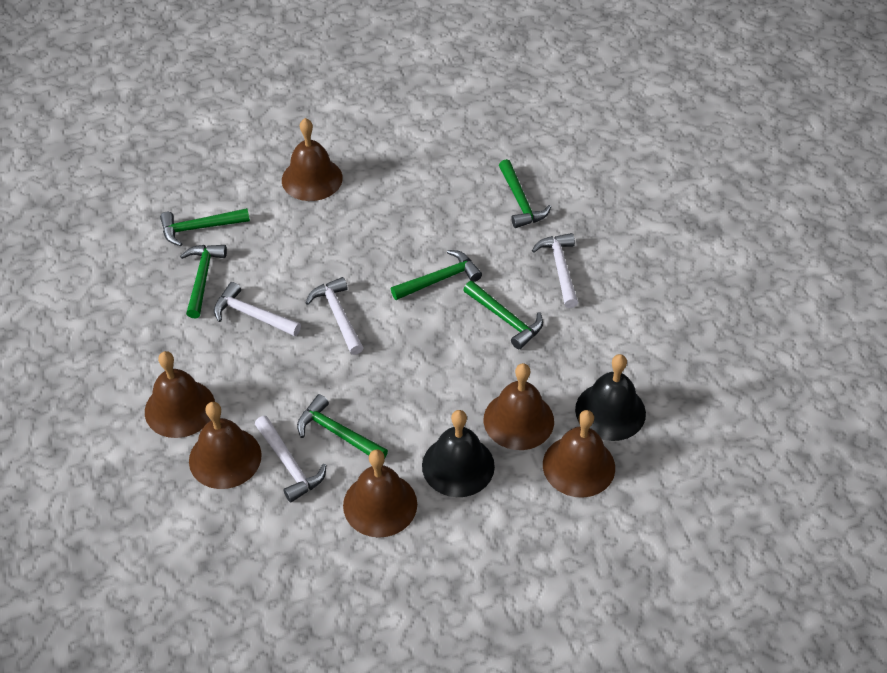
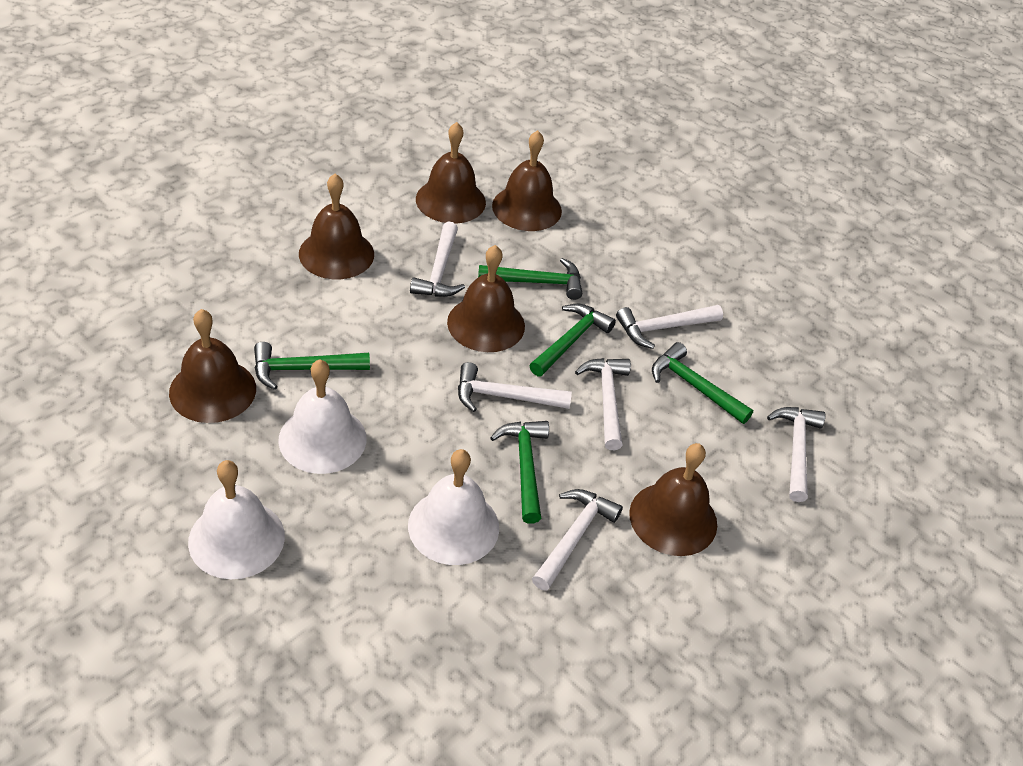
black bell: 2 -> 0
green hammer: 6 -> 5
white bell: 0 -> 3
white hammer: 4 -> 6

